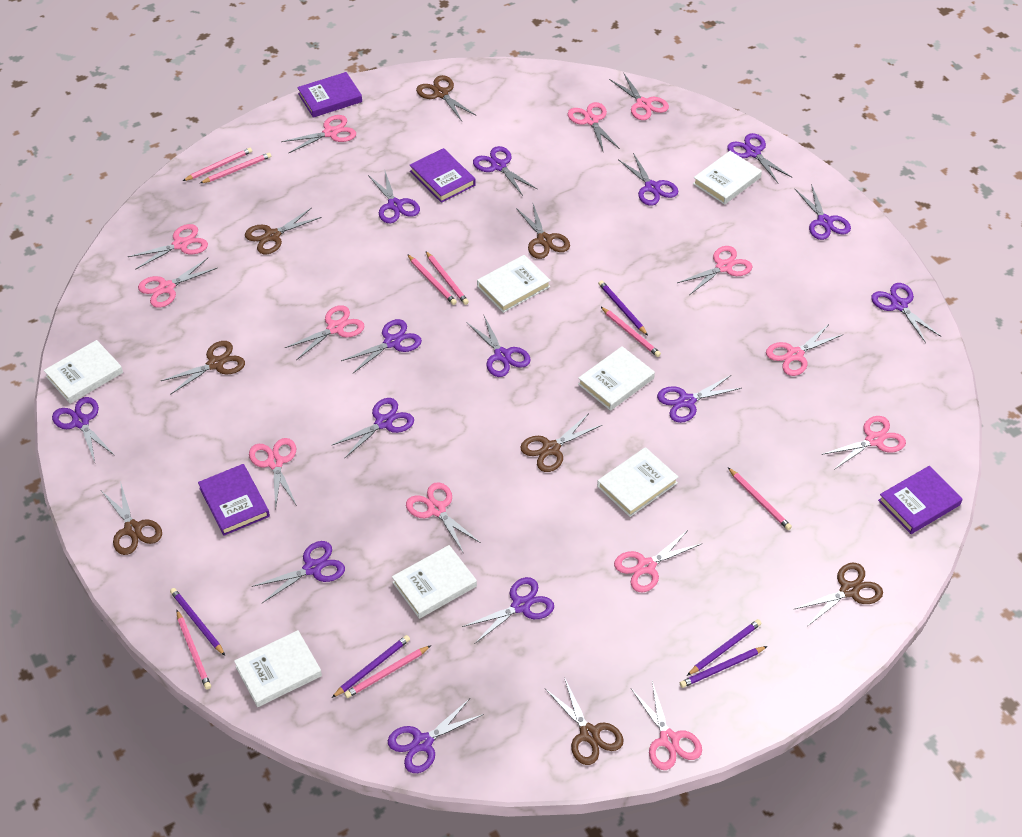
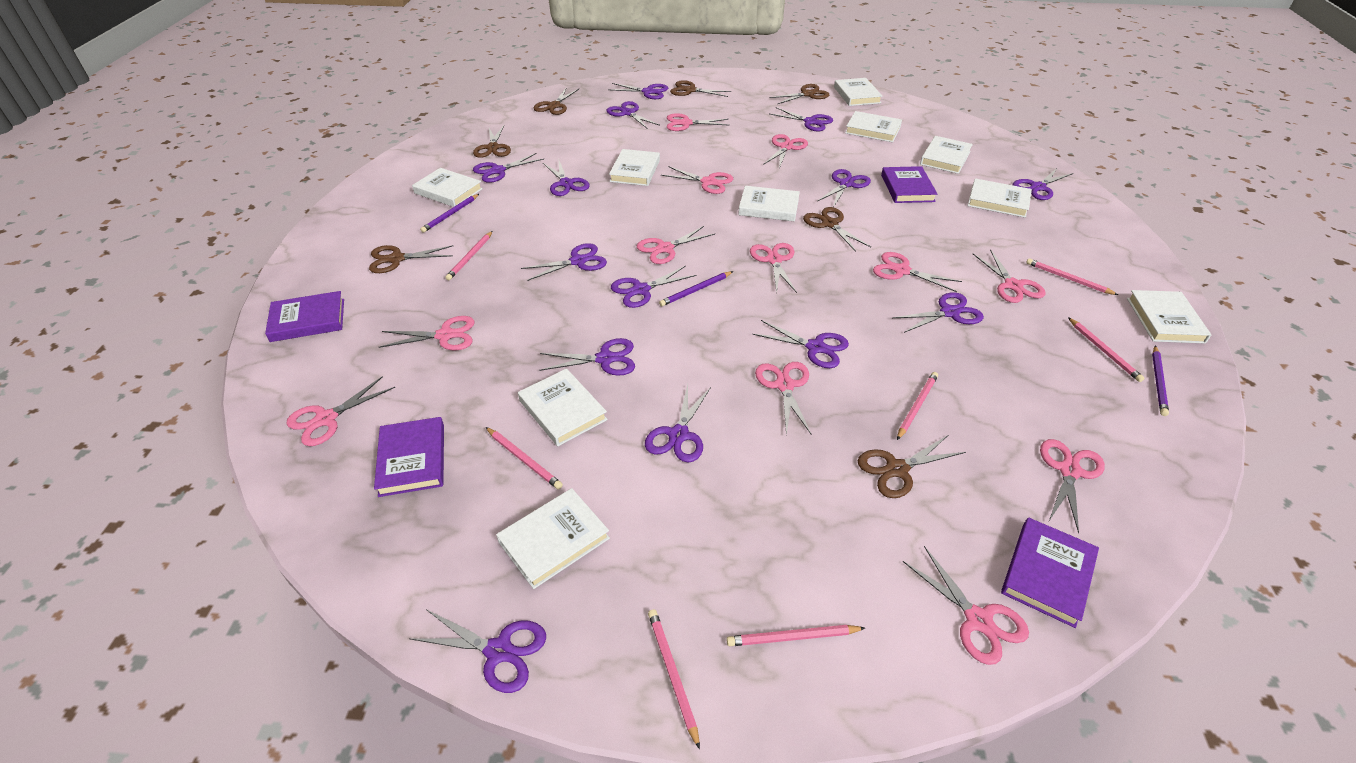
brown scissors: 8 -> 7
pink pencil: 8 -> 7
pink scissors: 13 -> 12
purple pencil: 5 -> 3
white book: 7 -> 10

